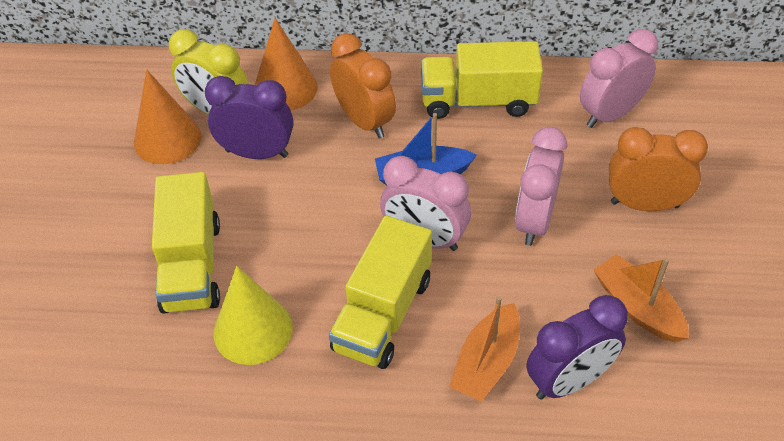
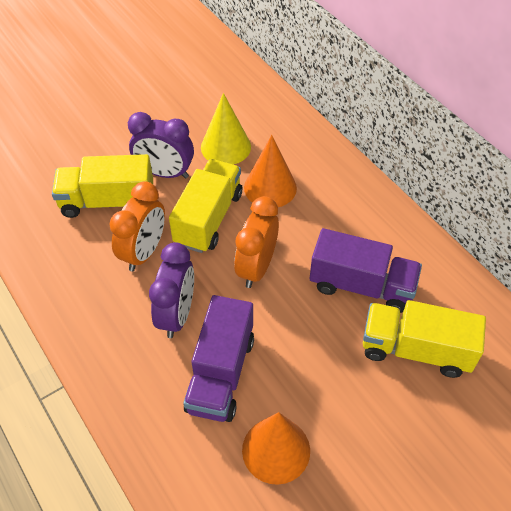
blue boat: 1 -> 0
orange boat: 2 -> 0
pink clock: 3 -> 0
purple truck: 0 -> 2
yellow clock: 1 -> 0

